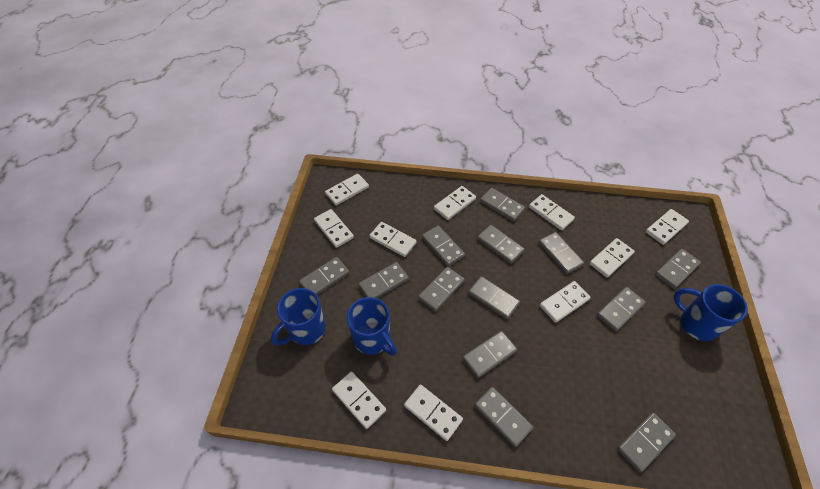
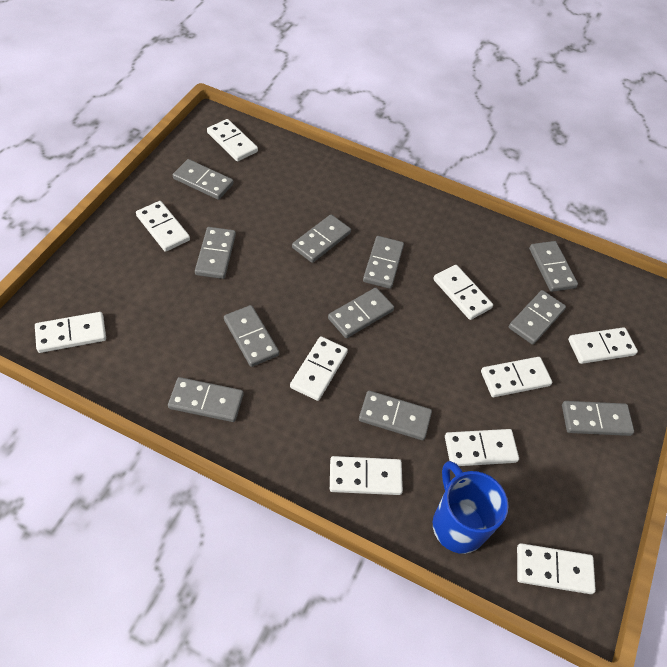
blue mug: 3 -> 1
grey domino: 13 -> 11

